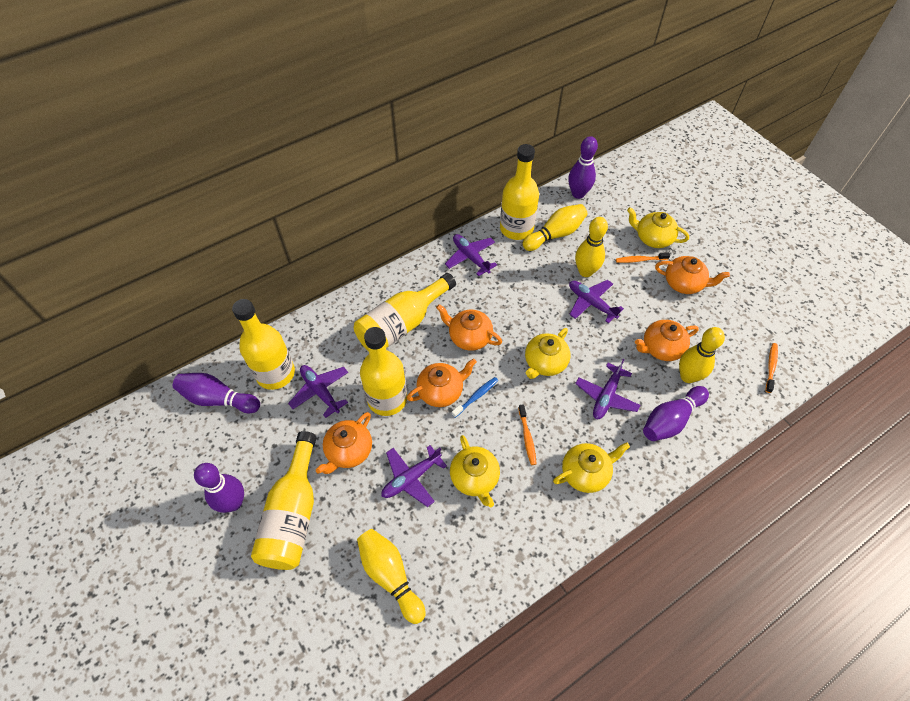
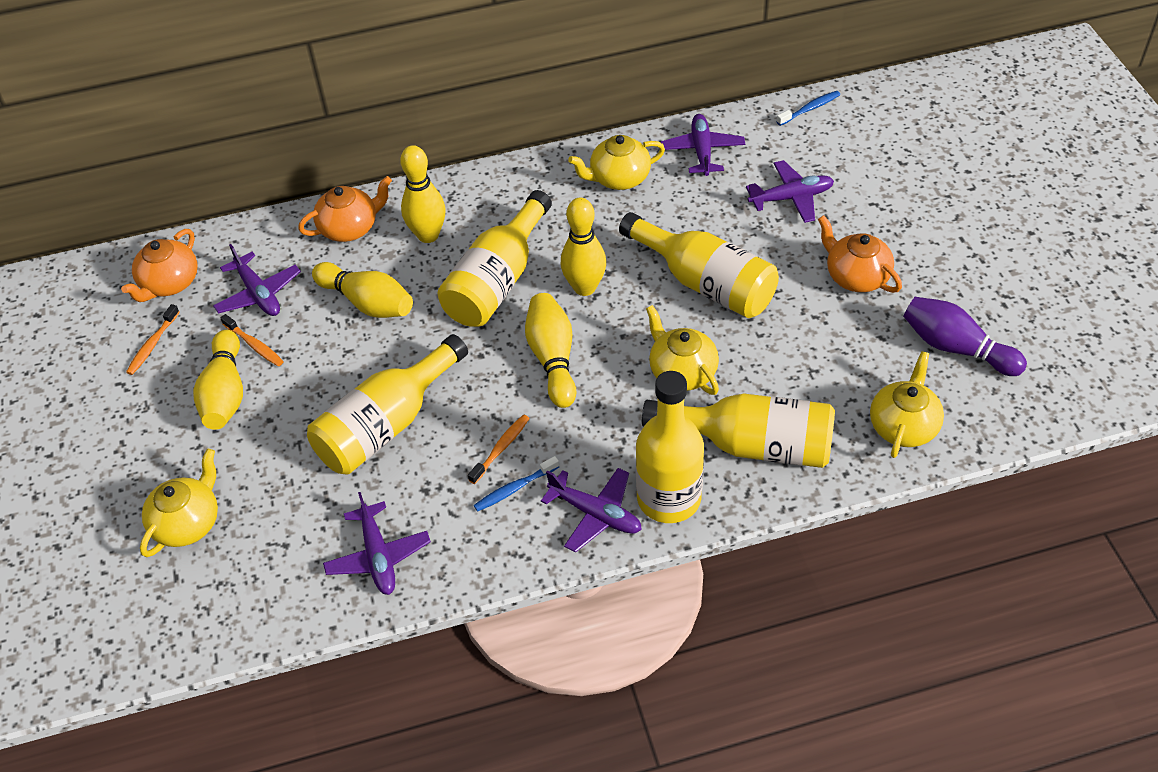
blue toothbrush: 1 -> 2
orange teapot: 5 -> 3
purple bowling pin: 4 -> 1
yellow bowling pin: 4 -> 5

